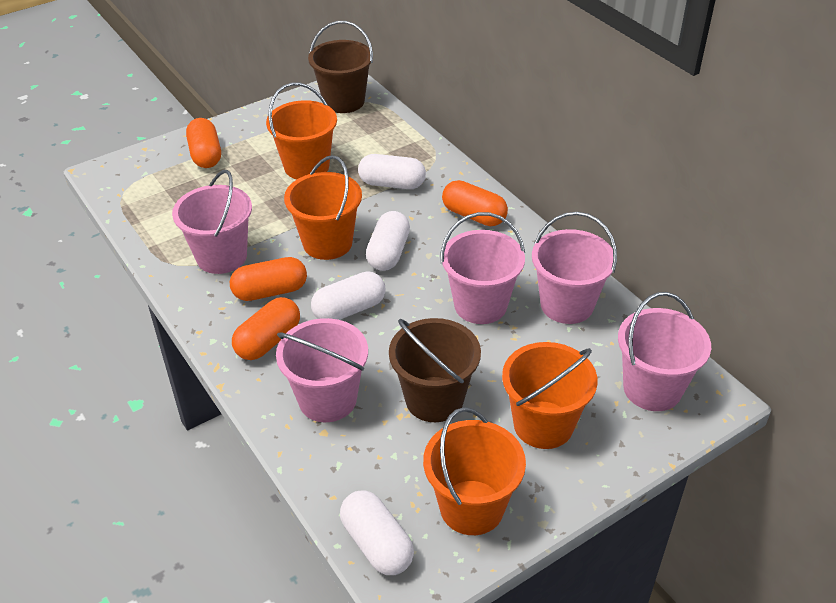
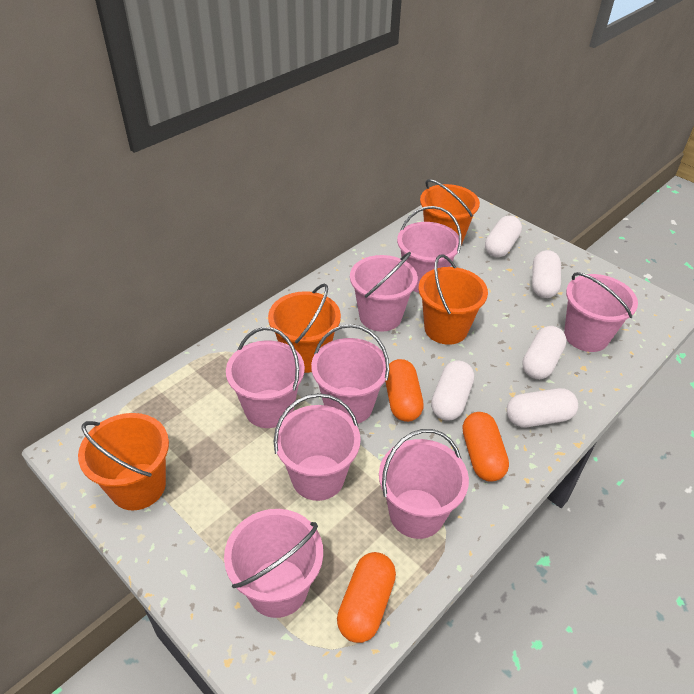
brown bucket: 2 -> 0
orange capsule: 4 -> 3
pink bucket: 5 -> 8
white capsule: 4 -> 5

